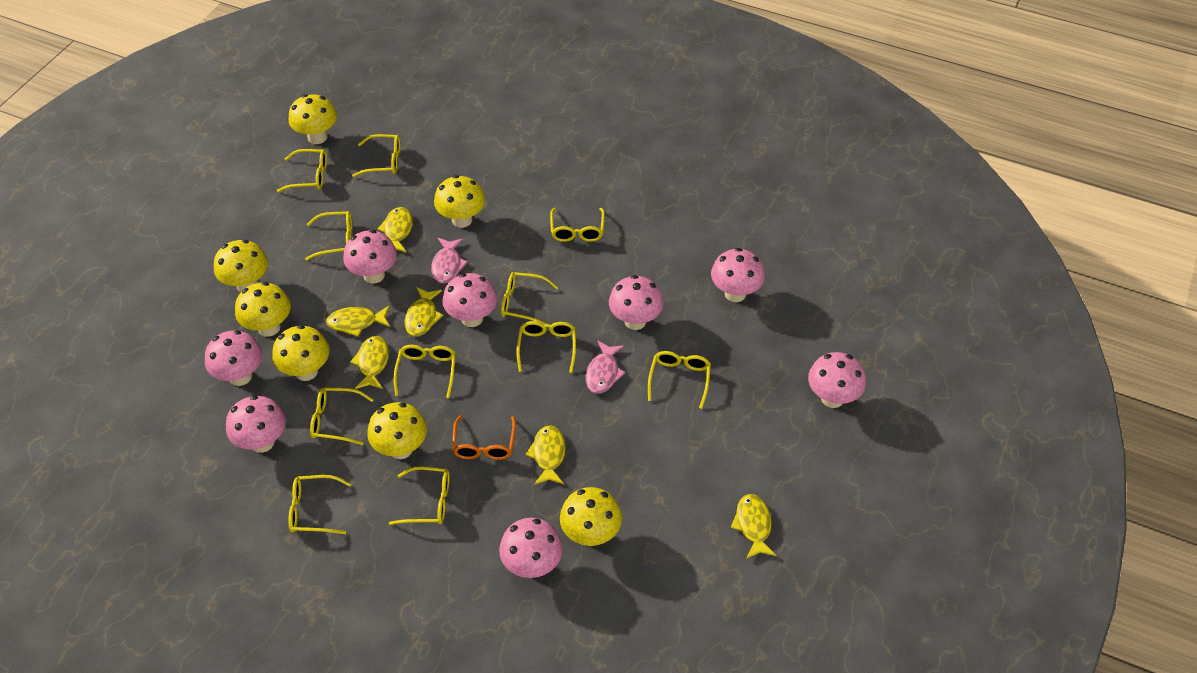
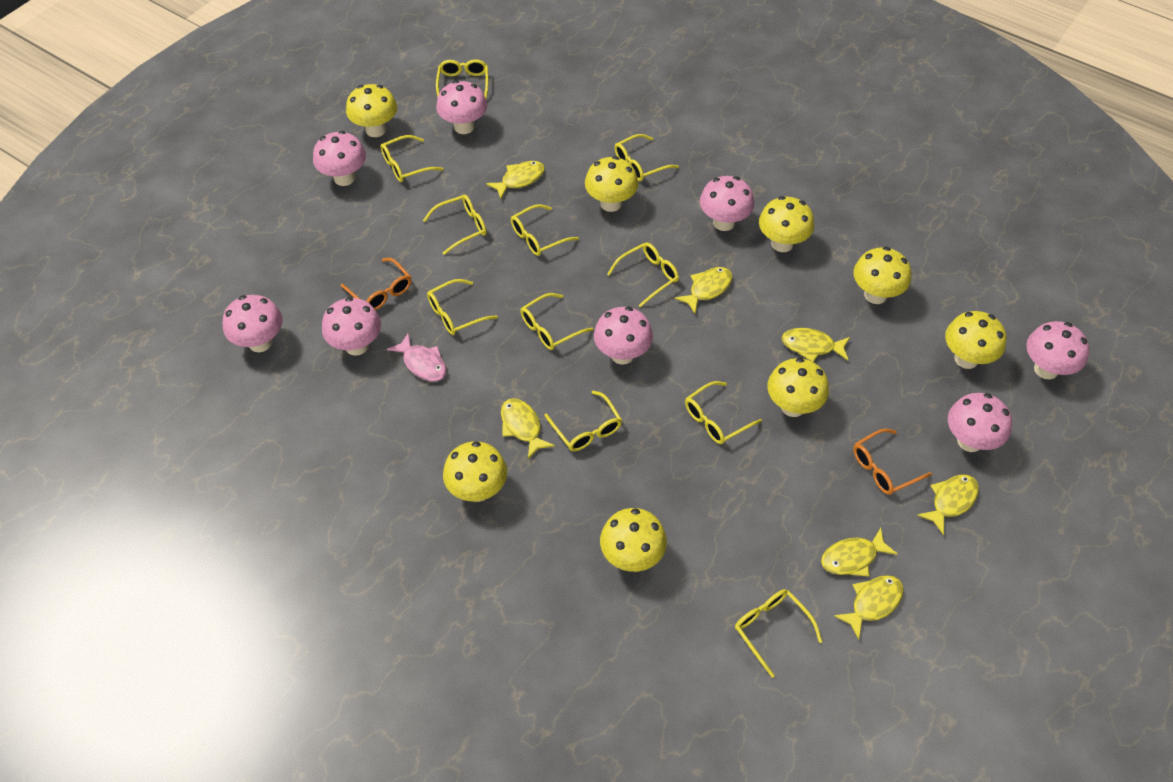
orange glasses: 1 -> 2
pink fish: 2 -> 1
yellow fish: 6 -> 7
yellow mushroom: 7 -> 8

